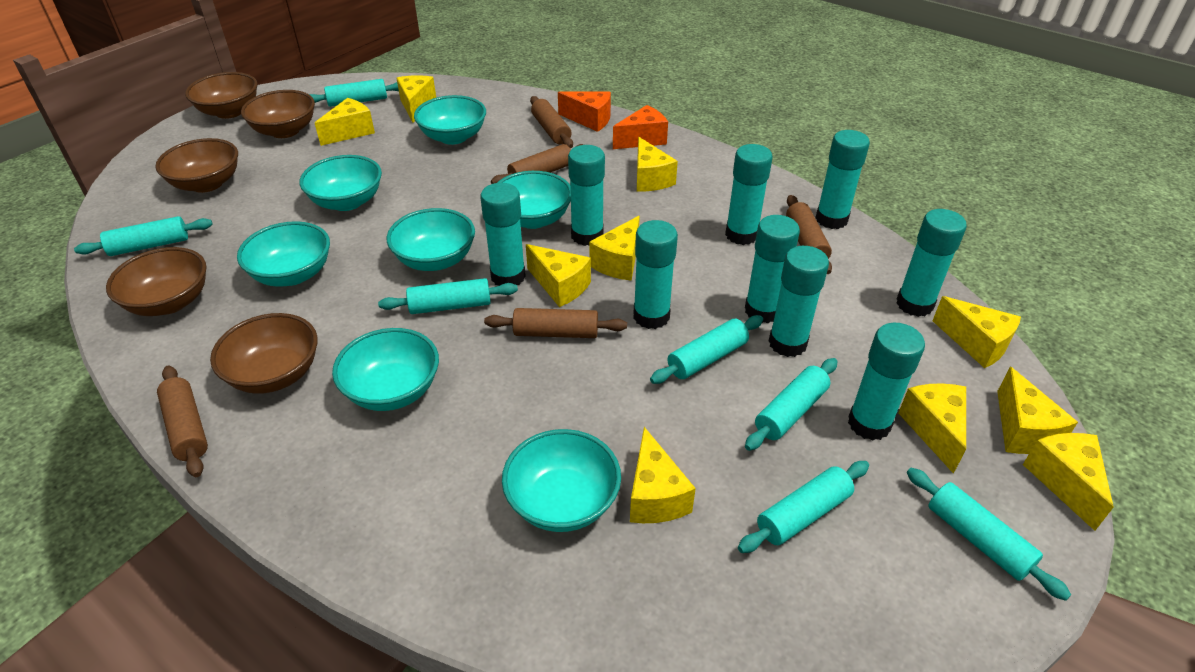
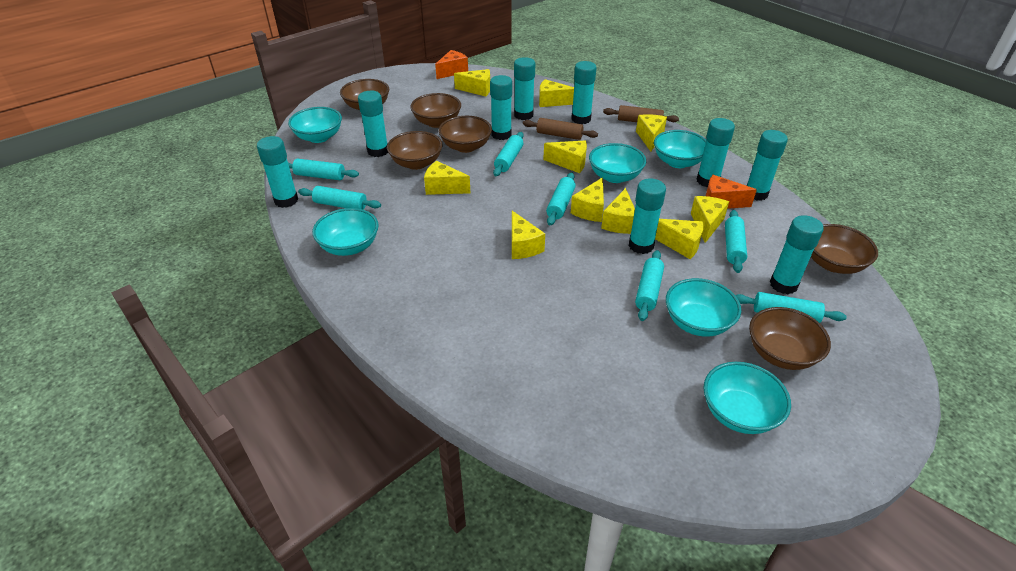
brown bowl: 5 -> 6
brown rolling pin: 5 -> 2
turquoise bowl: 7 -> 6

